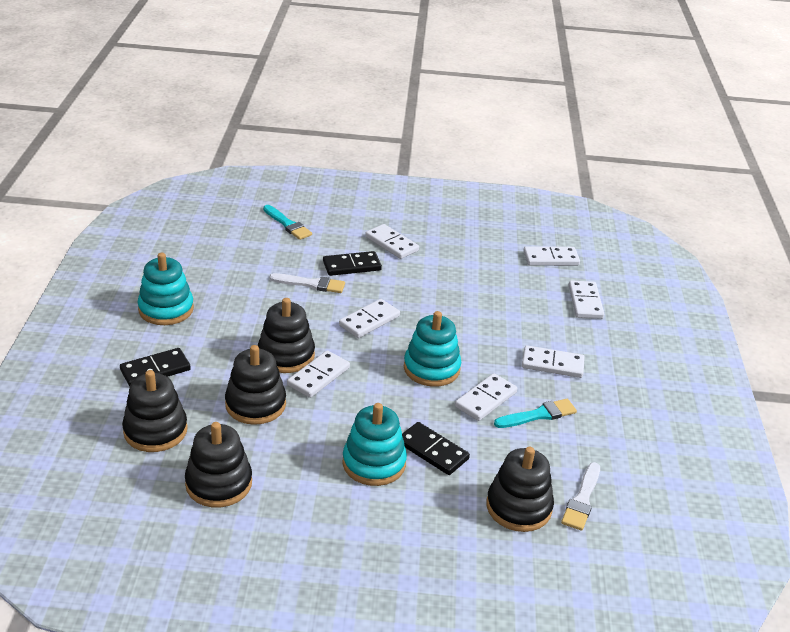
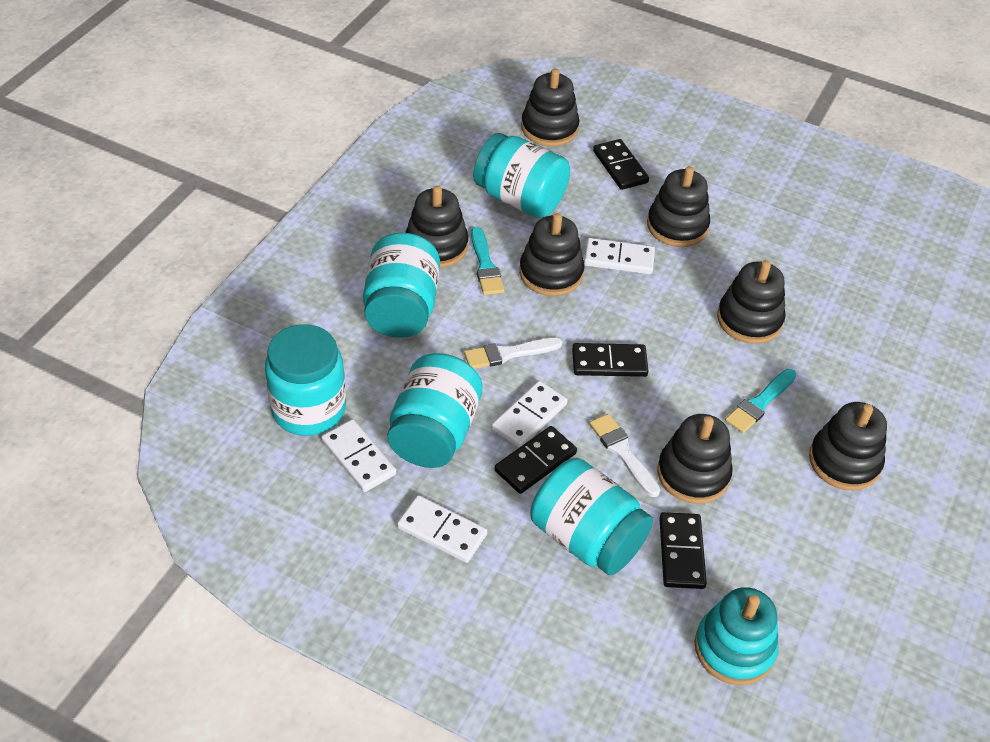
black domino: 3 -> 4
black stacking toy: 5 -> 7
turquoise jar: 0 -> 5
turquoise stacking toy: 3 -> 1
white domino: 7 -> 4

